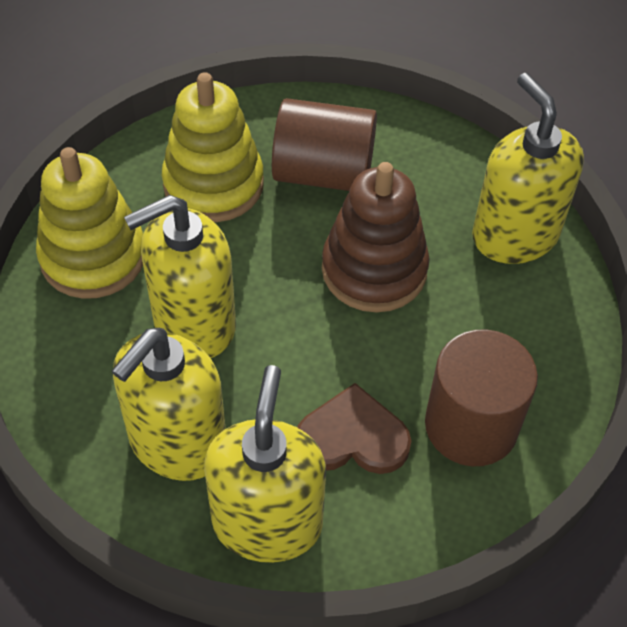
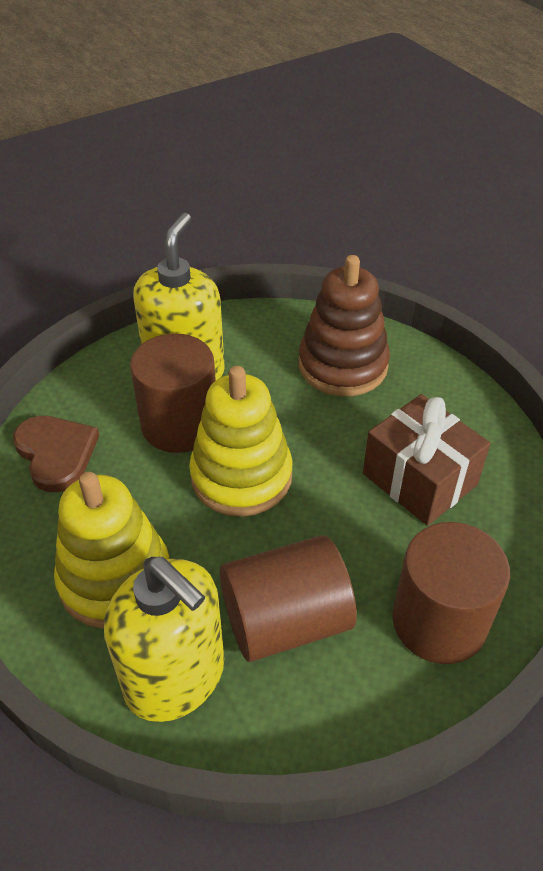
brown cylinder: 2 -> 3
brown gift: 0 -> 1
yellow soap dispenser: 4 -> 2

